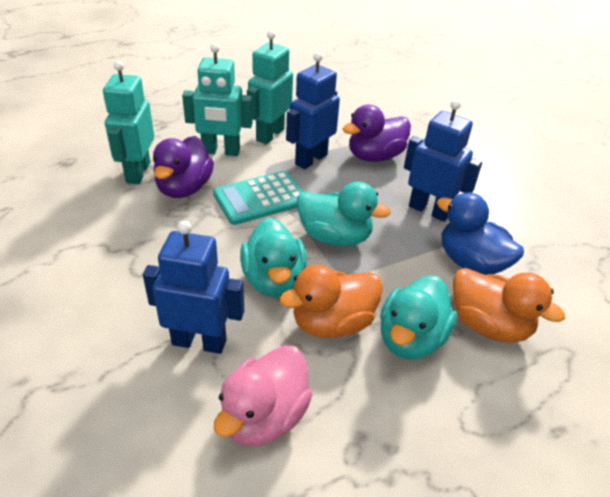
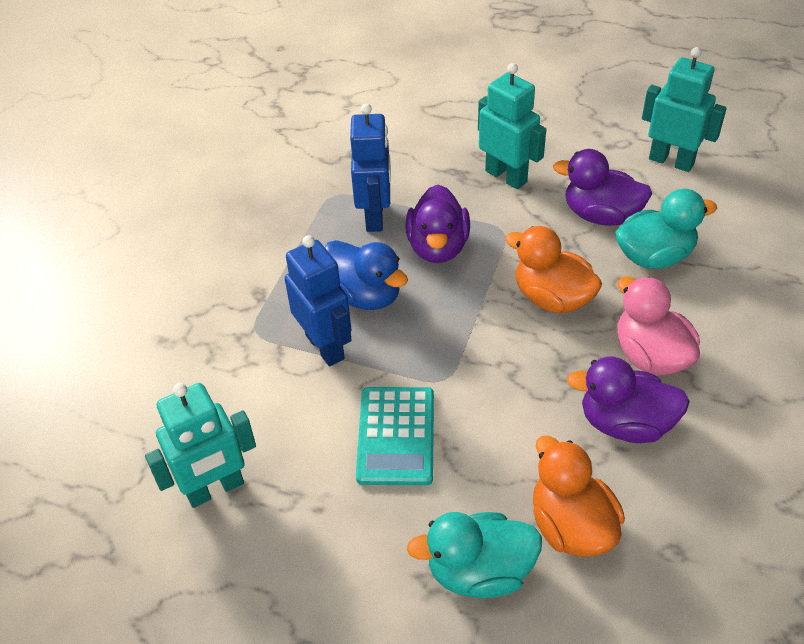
blue robot: 3 -> 2
purple duck: 2 -> 3
turquoise duck: 3 -> 2

